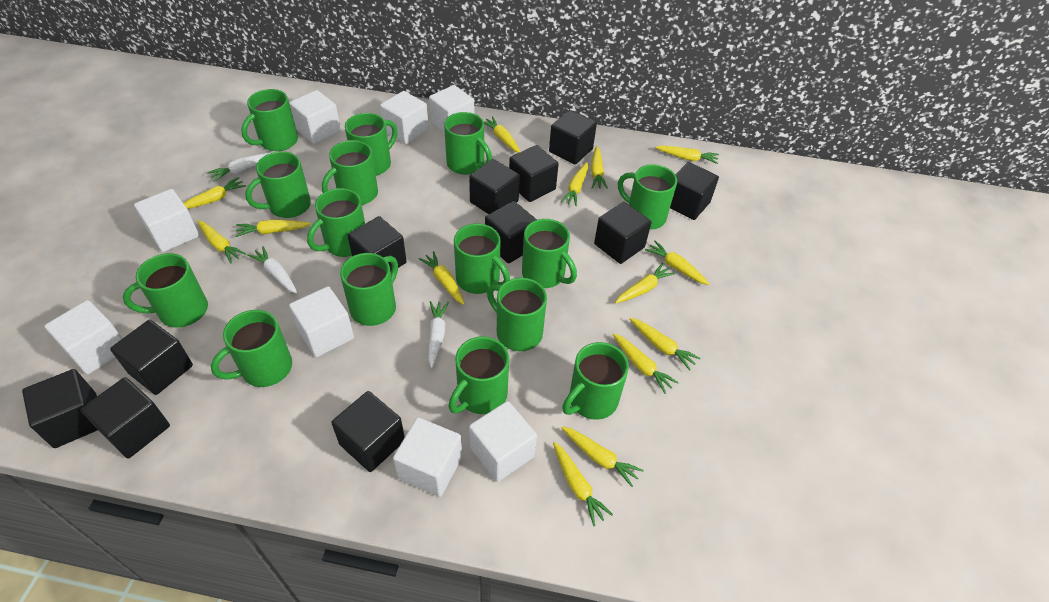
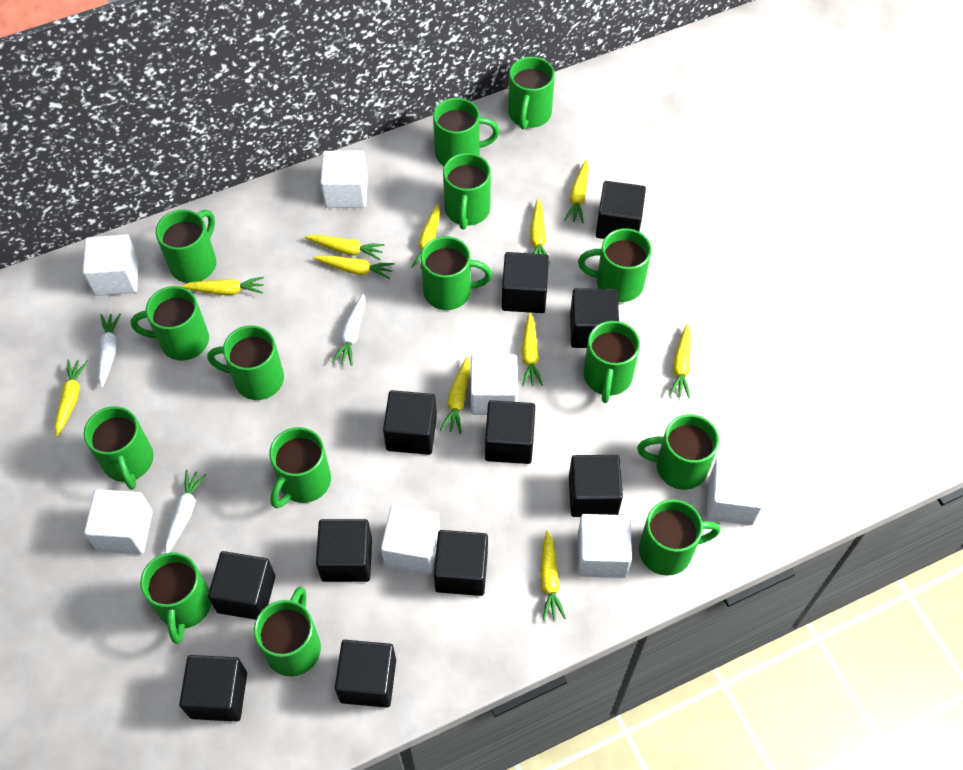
white cube: 8 -> 7
yellow carrot: 14 -> 11

